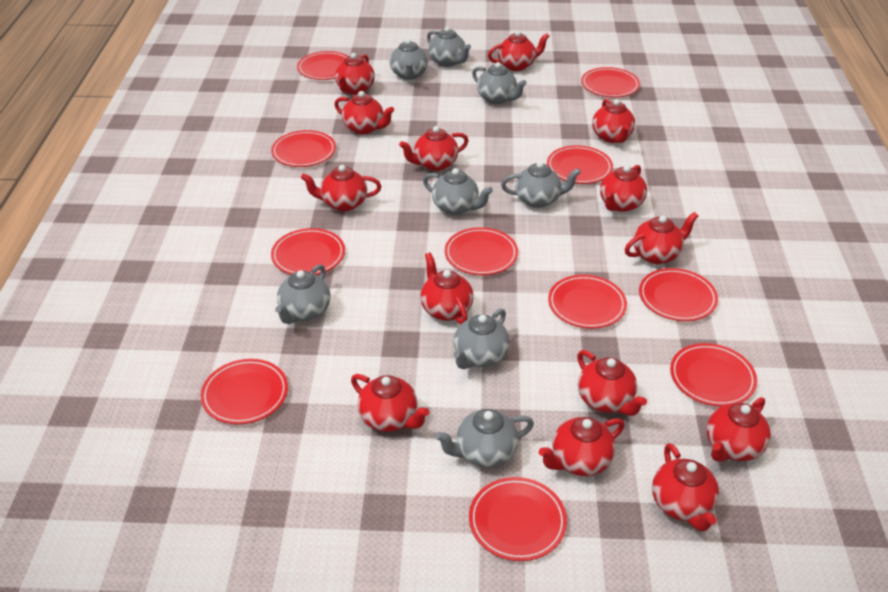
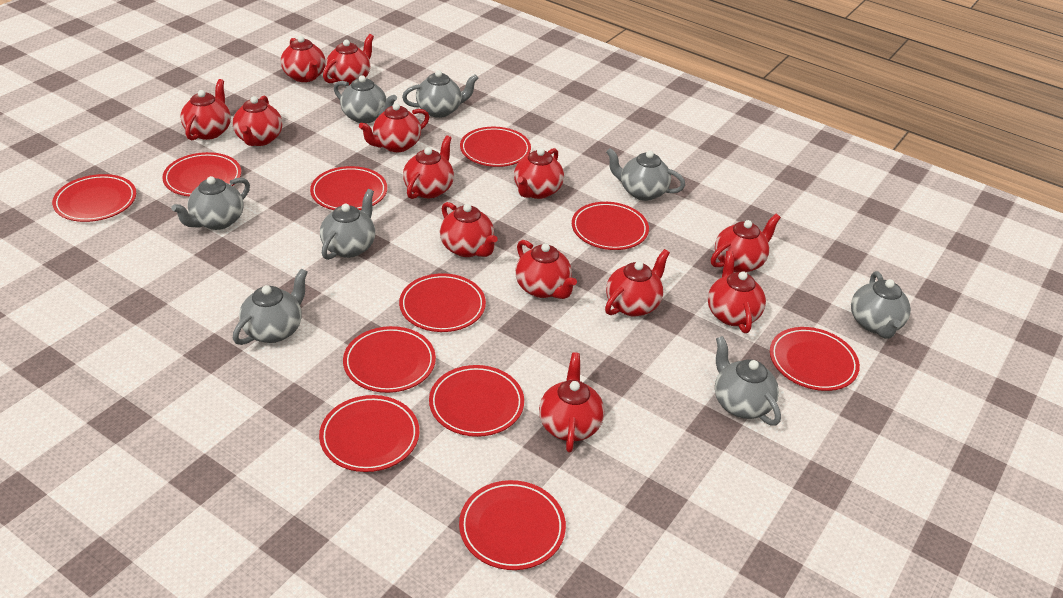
red teapot: 14 -> 13

